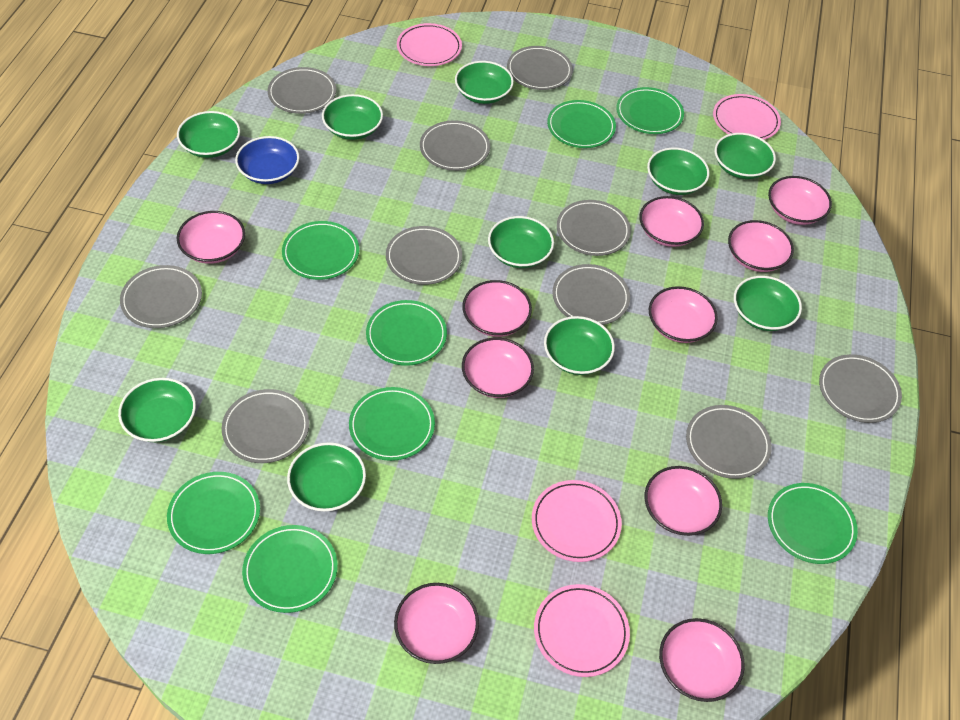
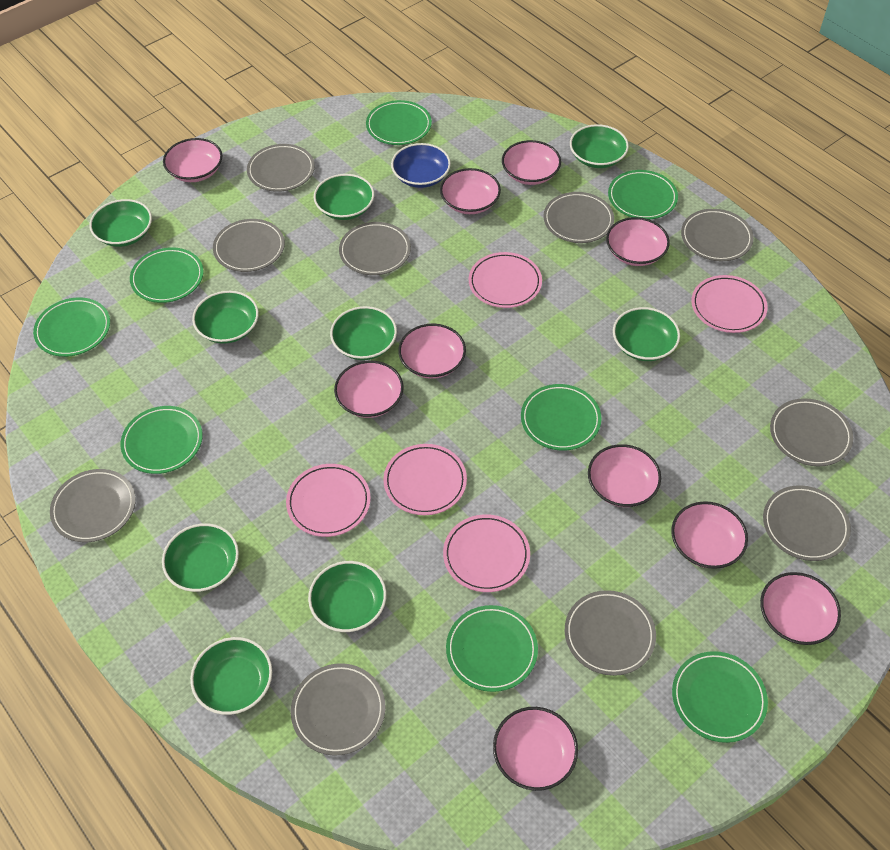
green bowl: 10 -> 9
pink plate: 4 -> 5

